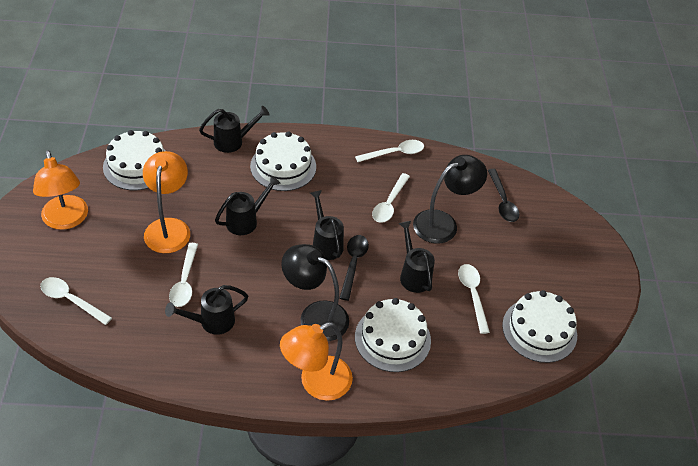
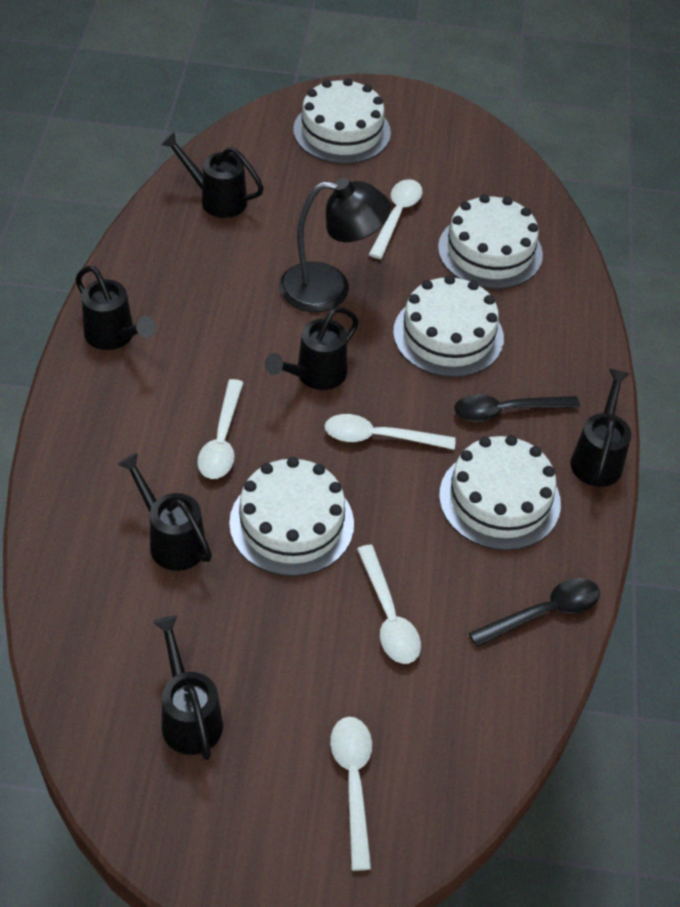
black lamp: 2 -> 1
black watering can: 5 -> 6
orange lamp: 3 -> 0
white cake: 4 -> 5

